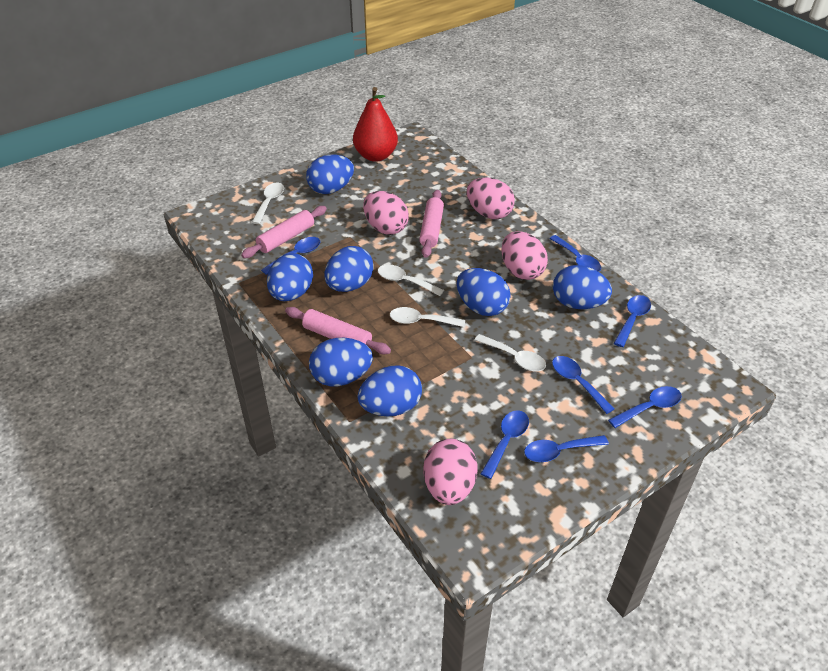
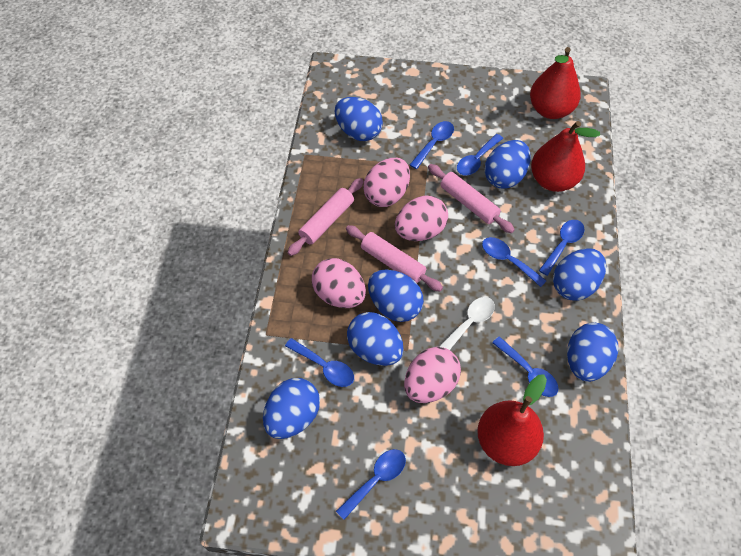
red pear: 1 -> 3
white spoon: 4 -> 1

